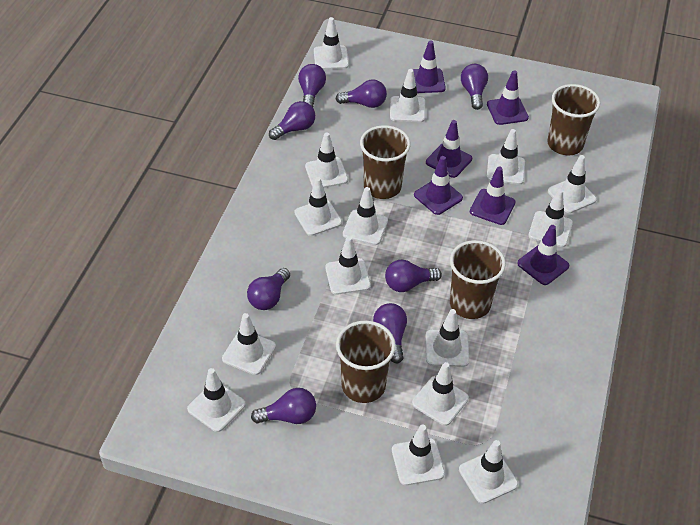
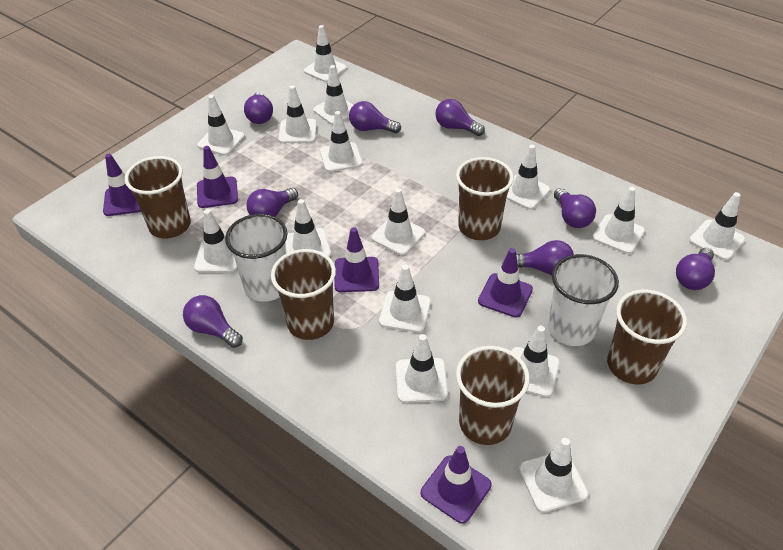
brown cup: 4 -> 5
purple traffic cone: 6 -> 5
white cup: 0 -> 2

